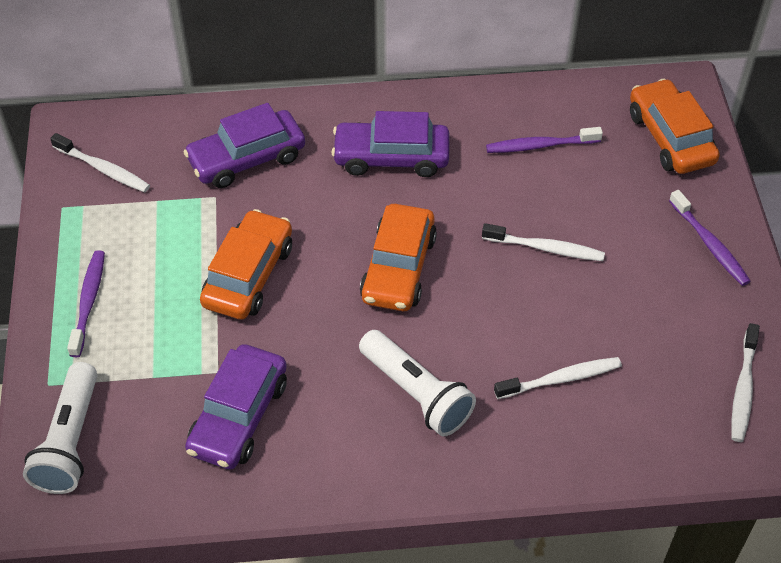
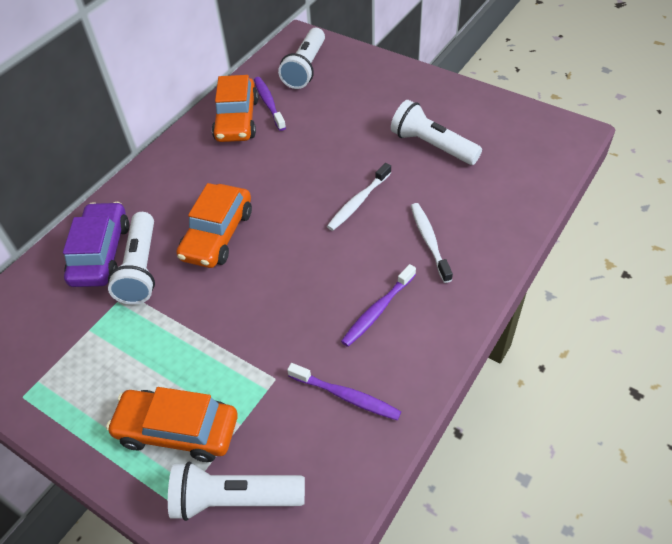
purple car: 3 -> 1
white flashlight: 2 -> 4
white toothbrush: 4 -> 2

